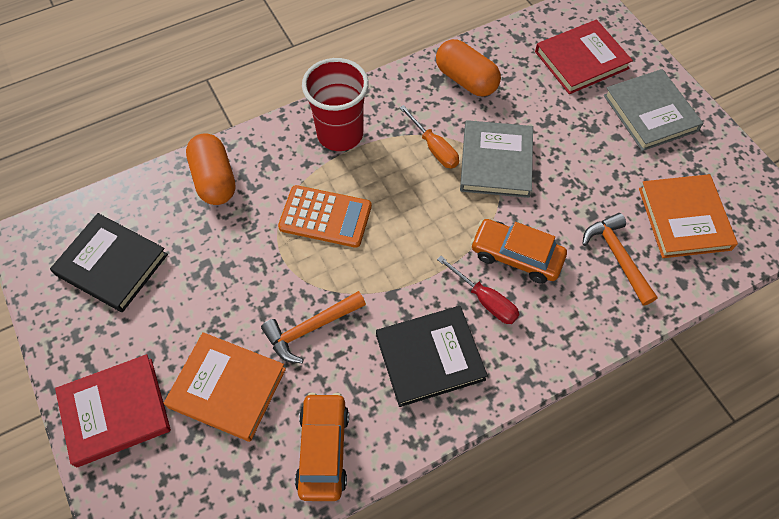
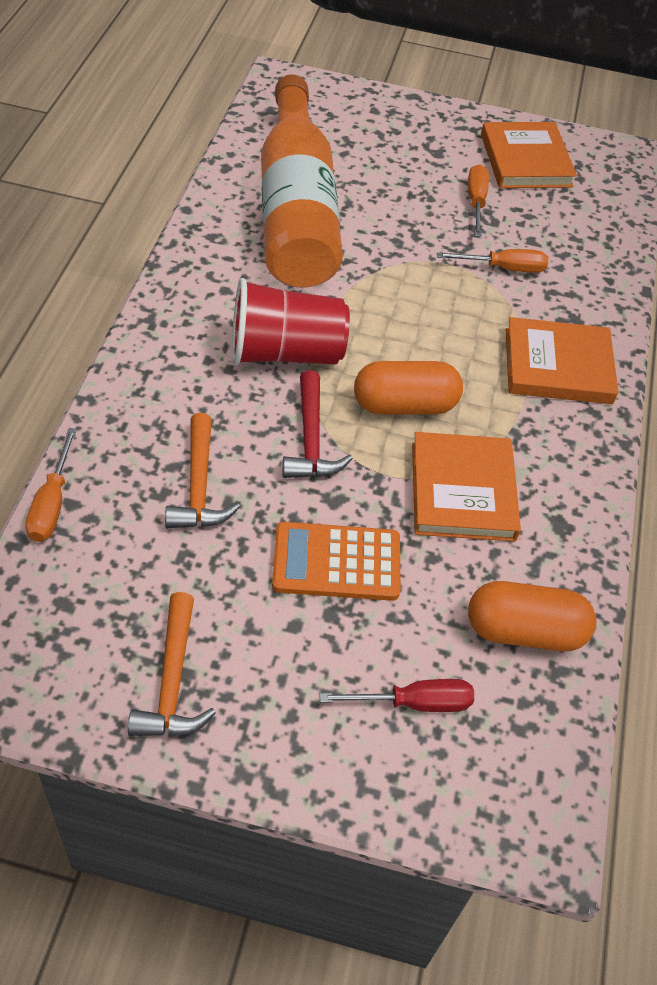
black book: 2 -> 0
grey book: 2 -> 0
orange book: 2 -> 3
orange bottle: 0 -> 1
orange car: 2 -> 0
orange screwdriver: 1 -> 3
red book: 2 -> 0
red hammer: 0 -> 1

